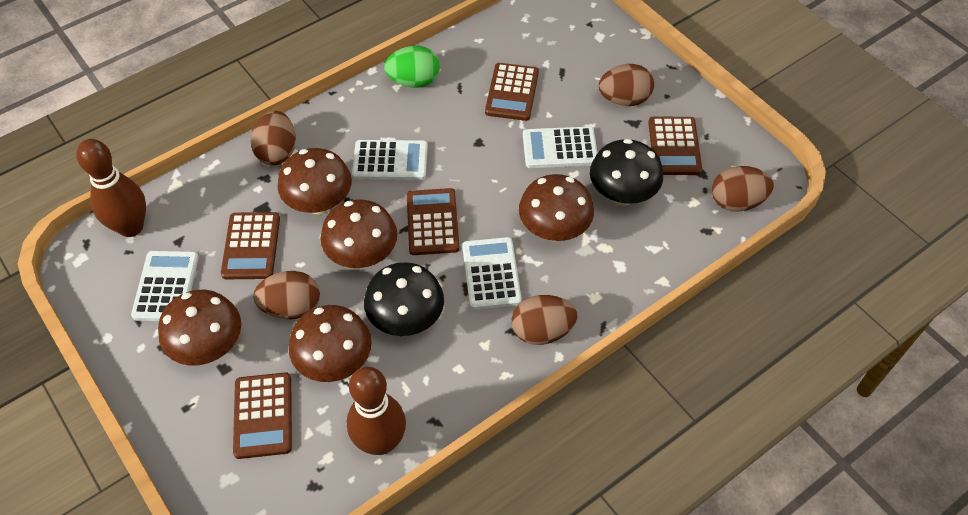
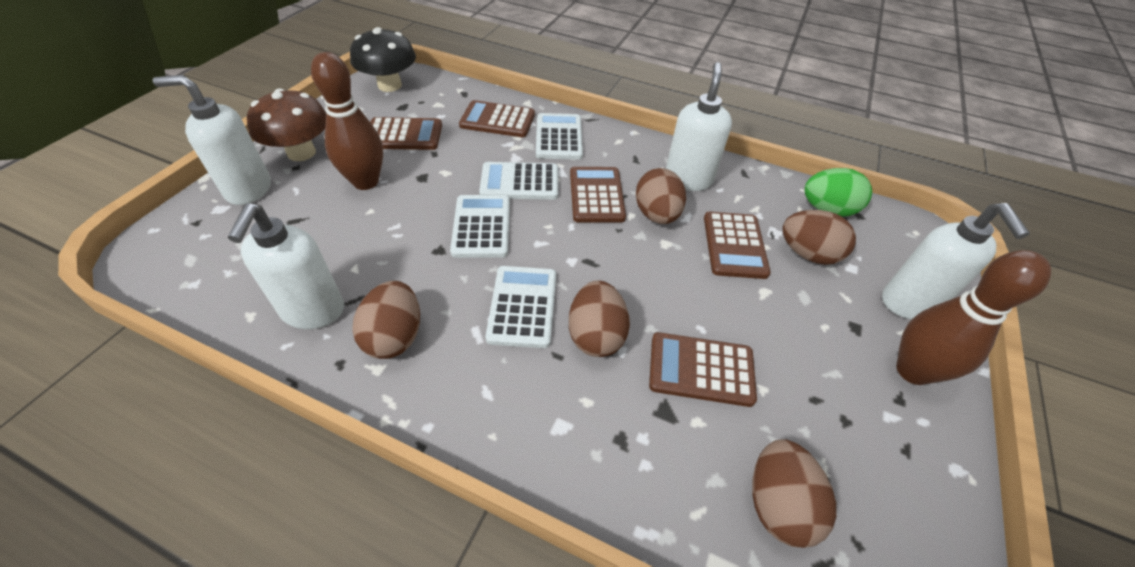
black mushroom: 2 -> 1
brown mushroom: 5 -> 1
white soap dispenser: 0 -> 4

